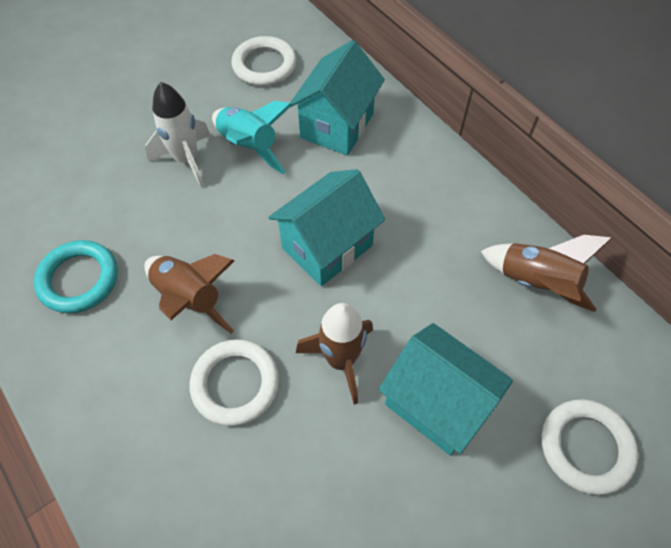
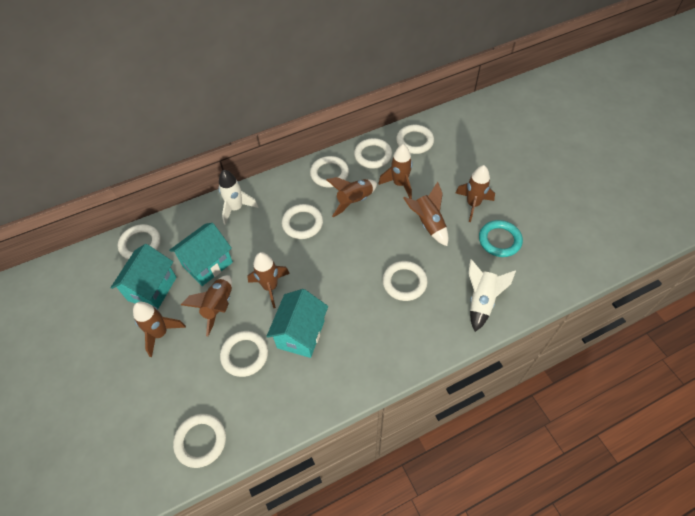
brown rocket: 3 -> 7
turquoise rocket: 1 -> 0
white ring: 3 -> 8
white rocket: 1 -> 2

